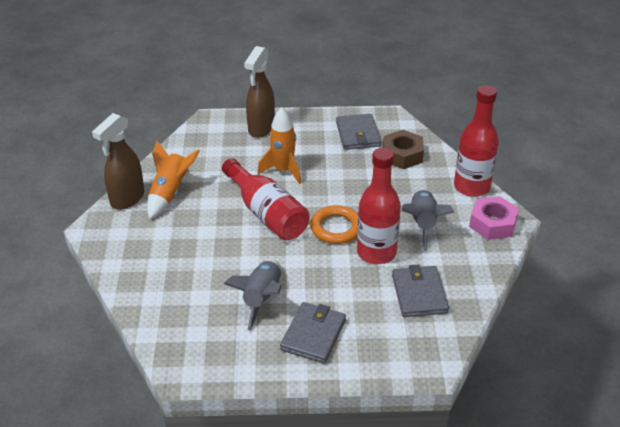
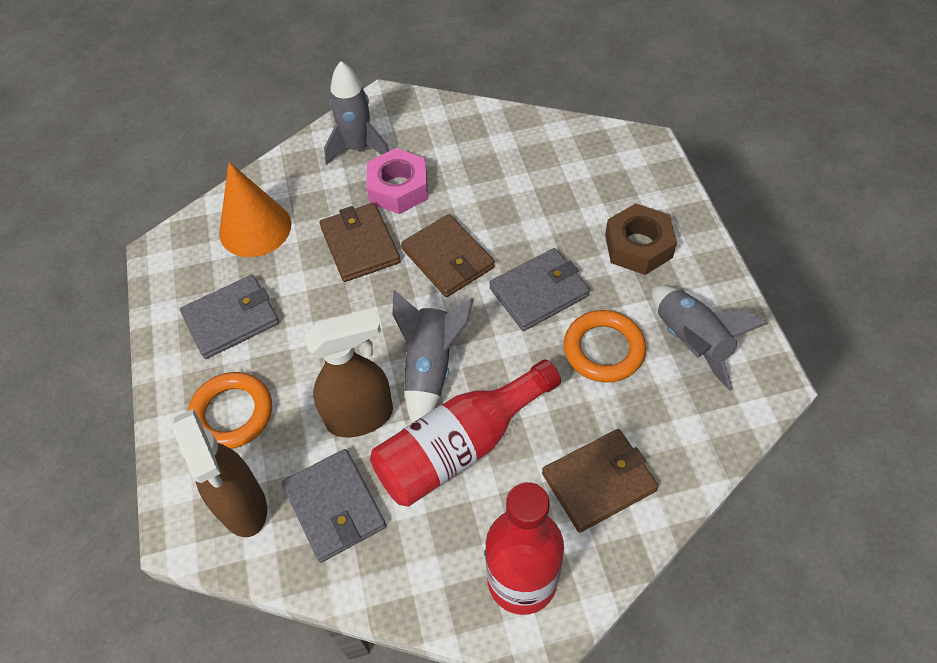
brown wallet: 0 -> 3
grey rocket: 2 -> 3
orange cone: 0 -> 1
orange ring: 1 -> 2
orange rocket: 2 -> 0
red bottle: 3 -> 2

